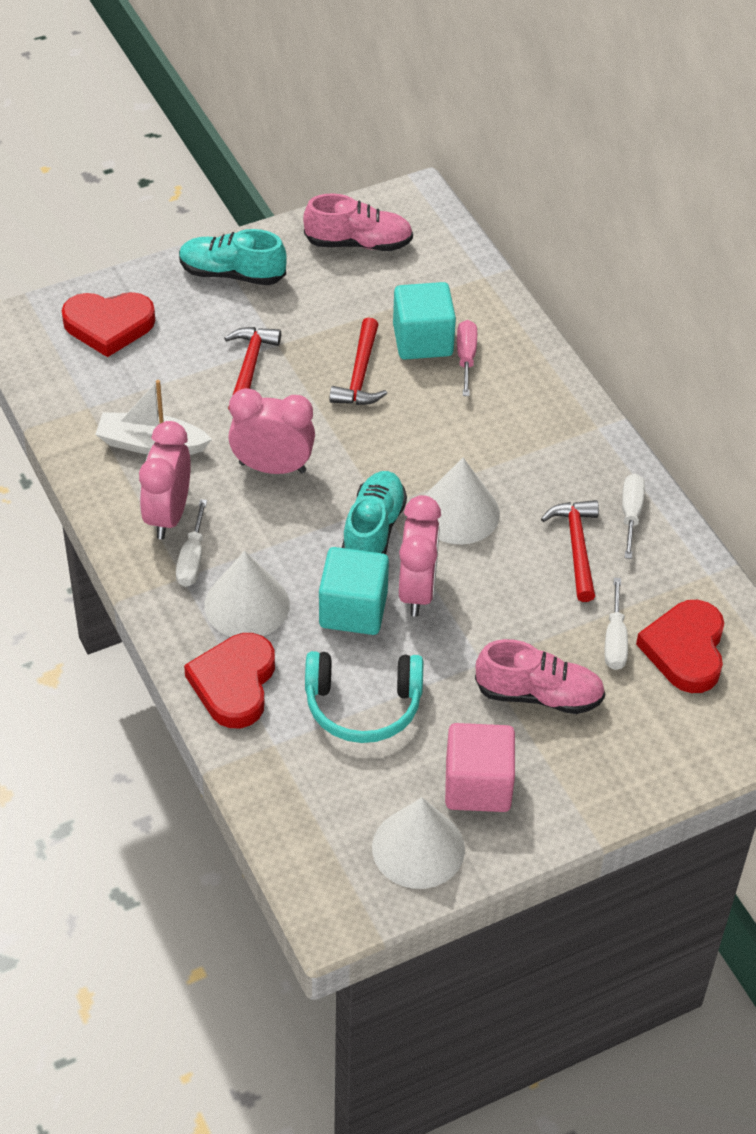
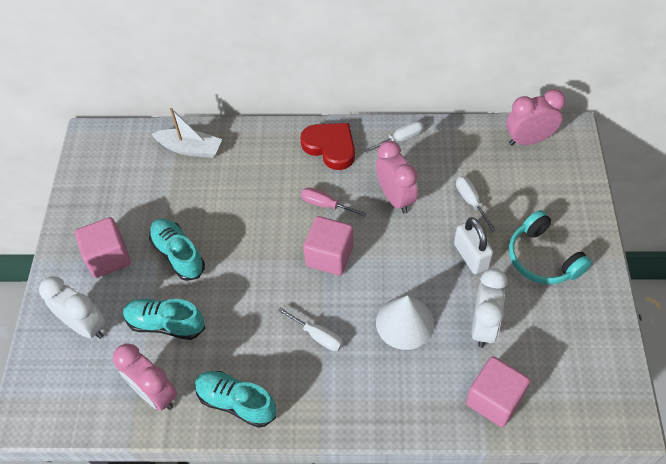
pink cube: 1 -> 3
pink shoe: 2 -> 0
red hammer: 3 -> 0
red heart: 3 -> 1
turquoise cube: 2 -> 0
turquoise shoe: 2 -> 3
white clock: 0 -> 2
white cone: 3 -> 1
white padlock: 0 -> 1

